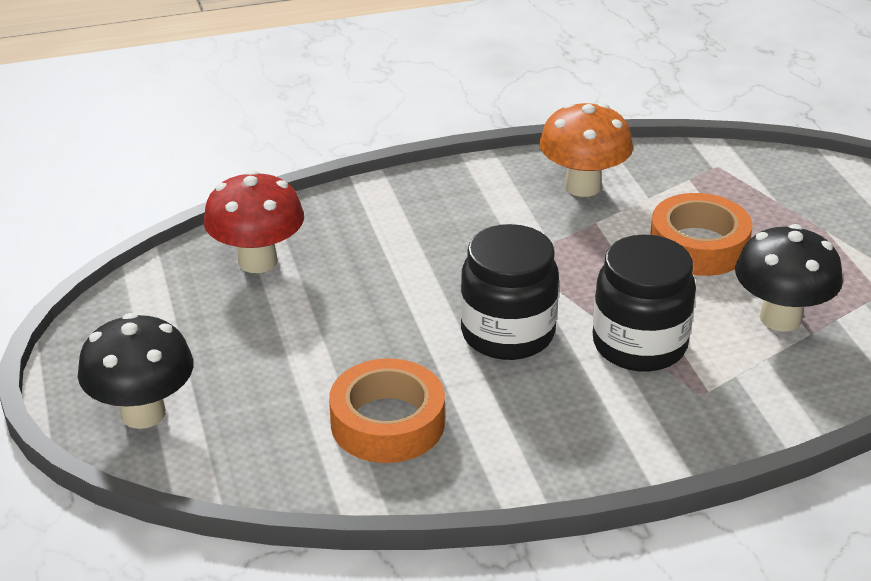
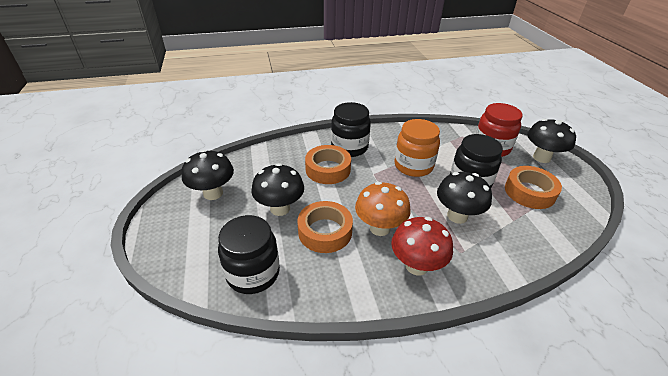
black jar: 2 -> 3
black mushroom: 2 -> 4
orange jar: 0 -> 1
orange tape: 2 -> 3
red jar: 0 -> 1

